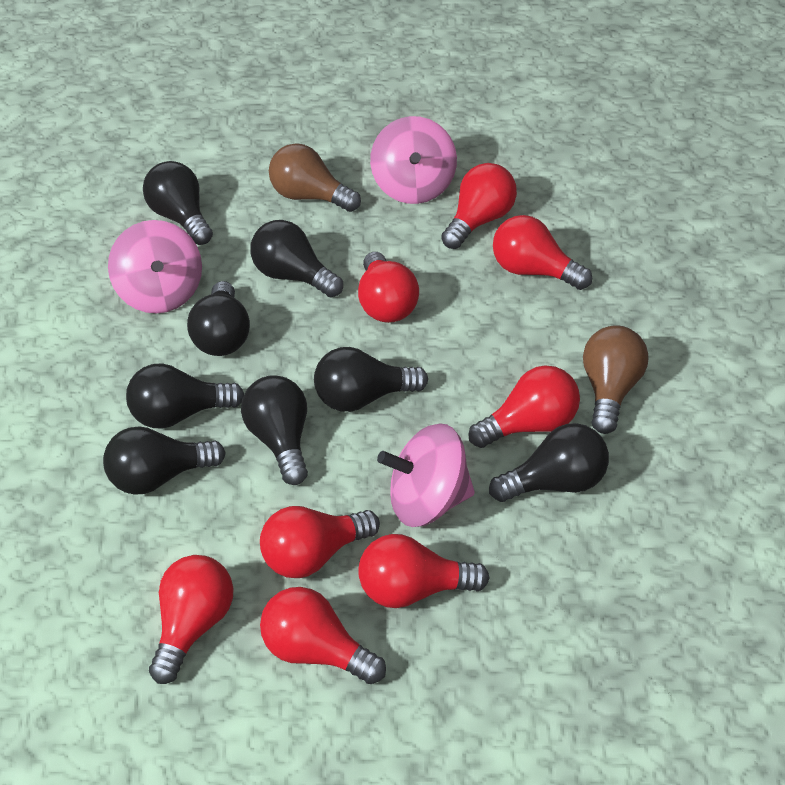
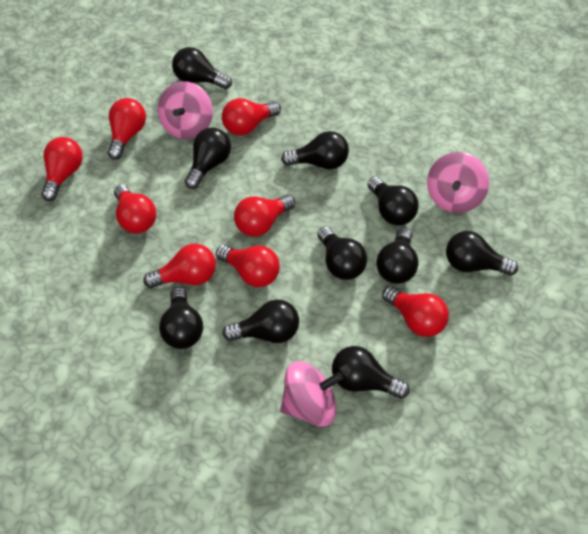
black light bulb: 8 -> 10
brown light bulb: 2 -> 0

